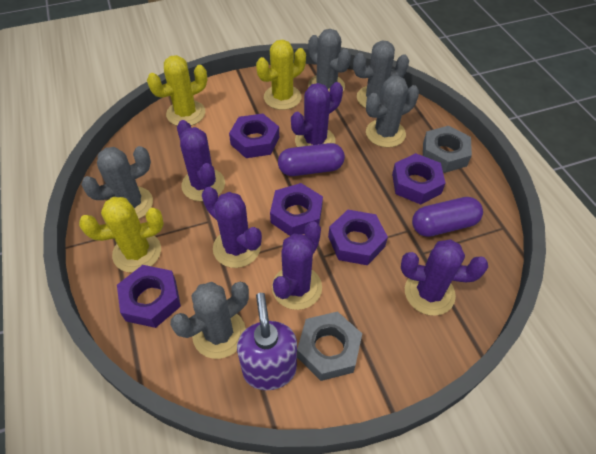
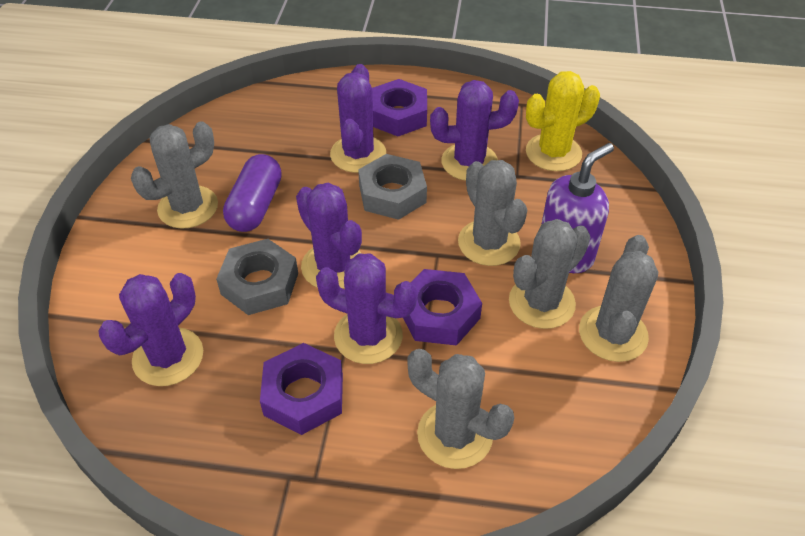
purple capsule: 2 -> 1
purple nut: 5 -> 3
yellow cactus: 3 -> 1

